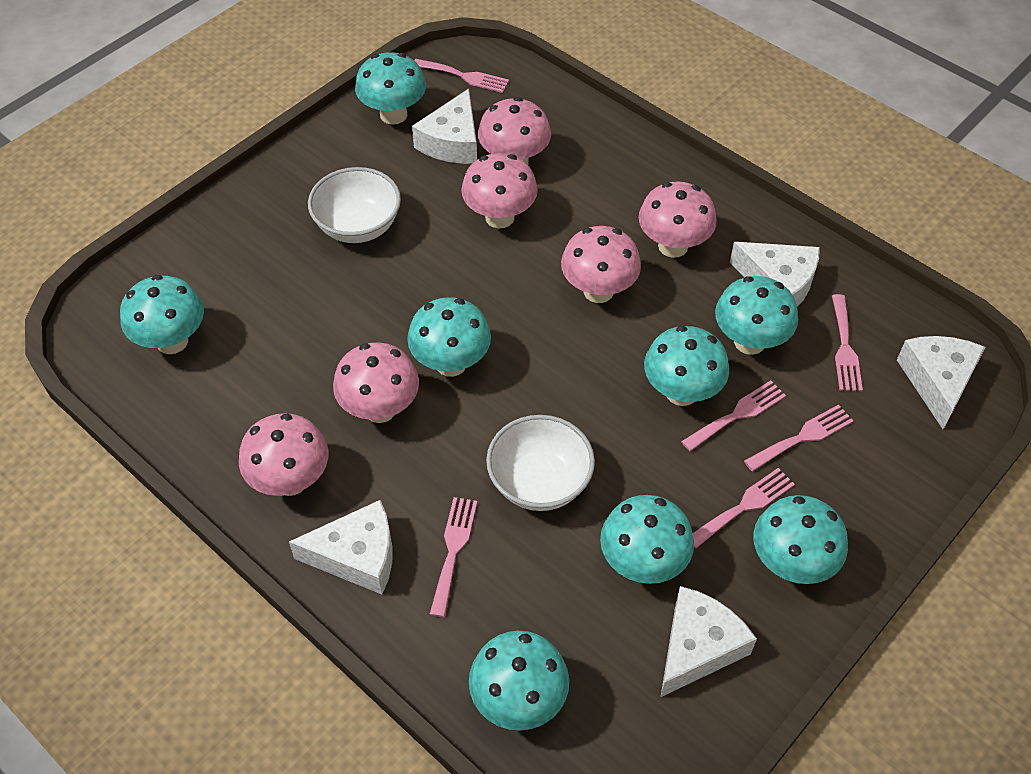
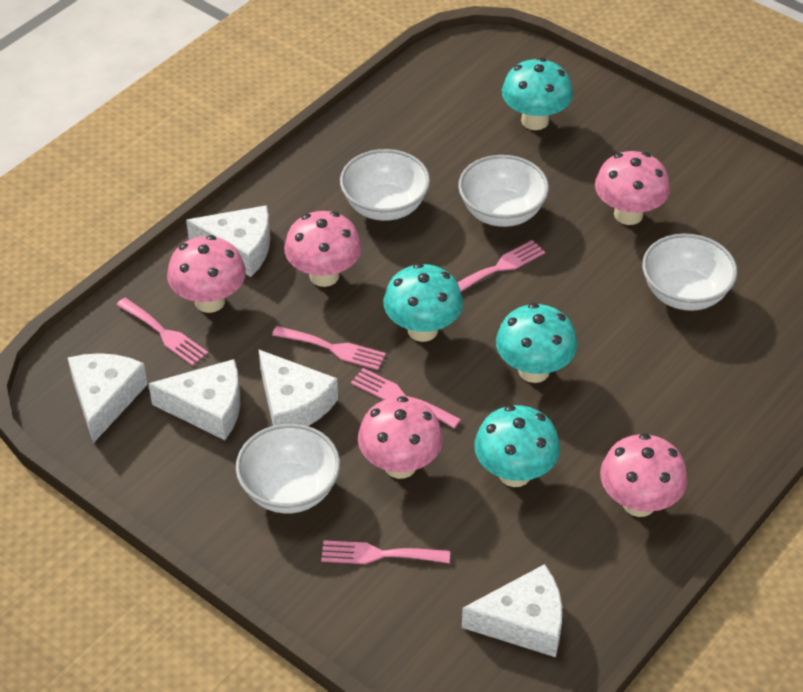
pink fork: 6 -> 5
pink mushroom: 6 -> 5
turquoise mushroom: 8 -> 4
white bowl: 2 -> 4

